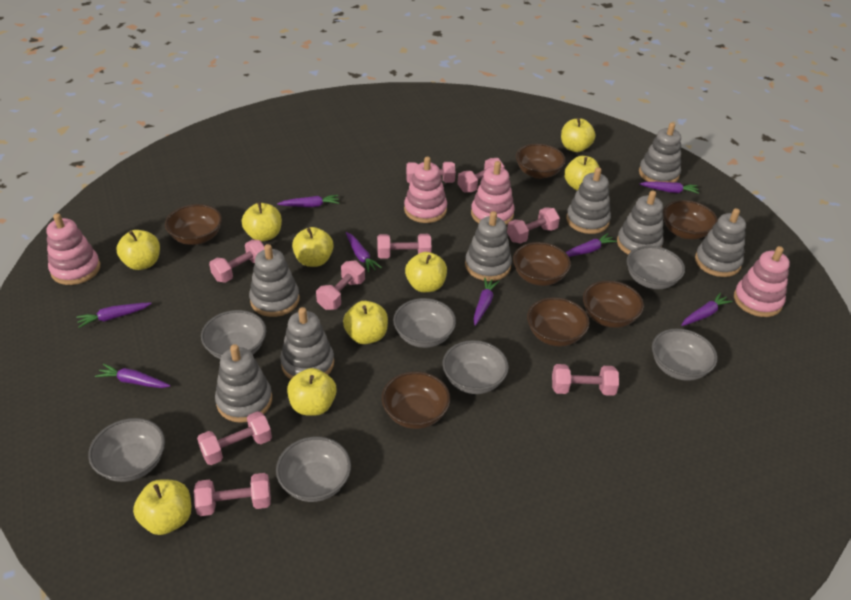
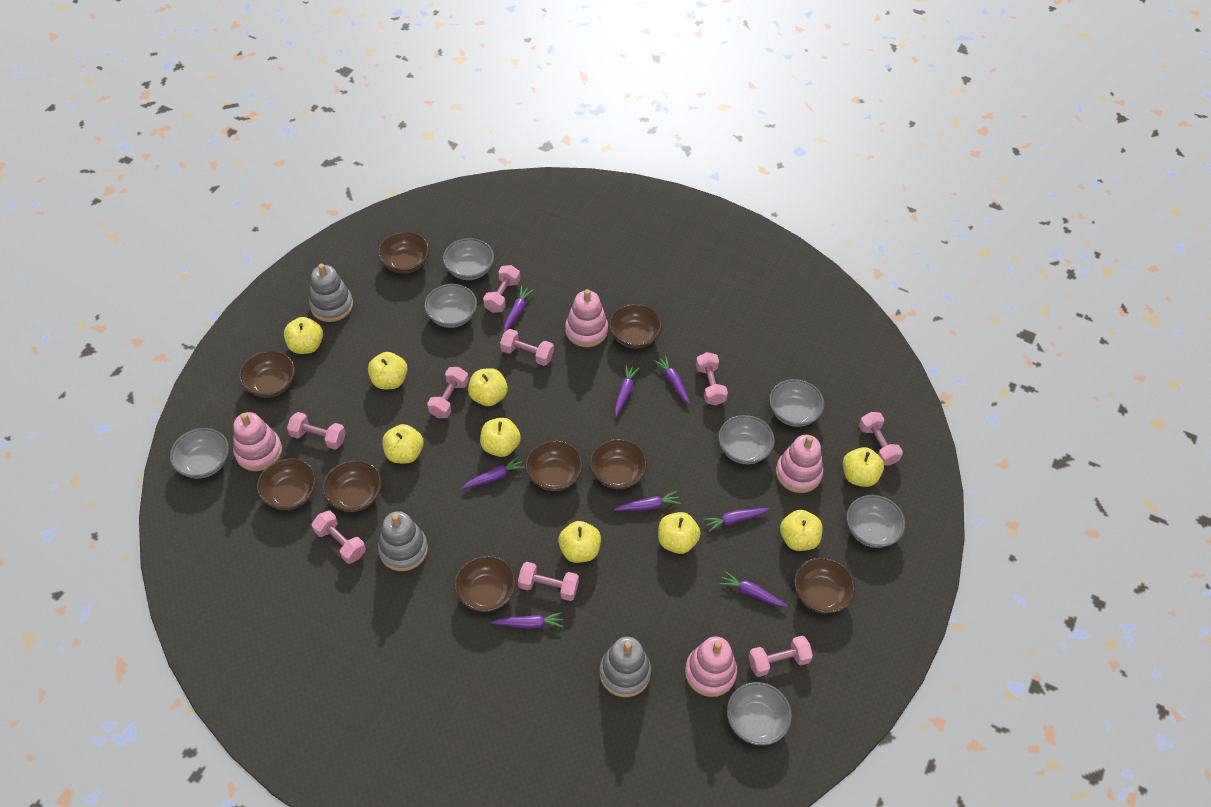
brown bowl: 7 -> 9
grey stacking toy: 8 -> 3

